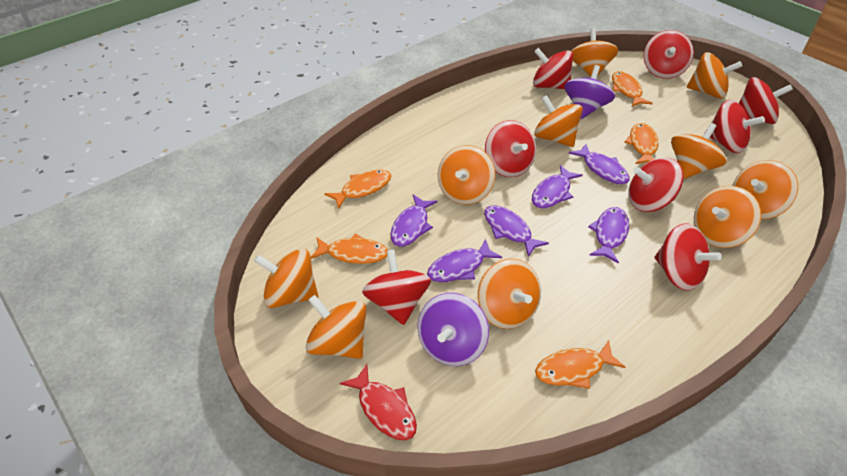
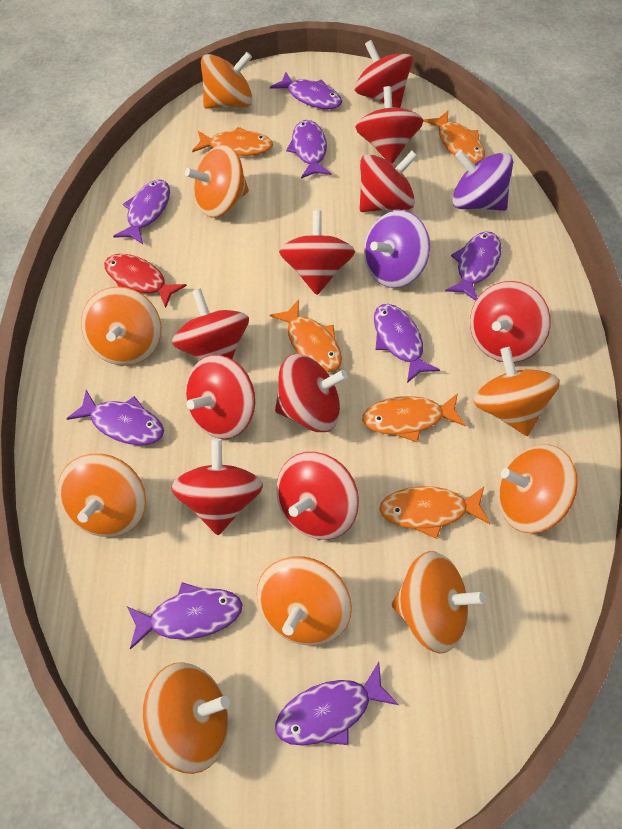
orange spinning top: 10 -> 9
purple fish: 6 -> 8
red spinning top: 8 -> 10

